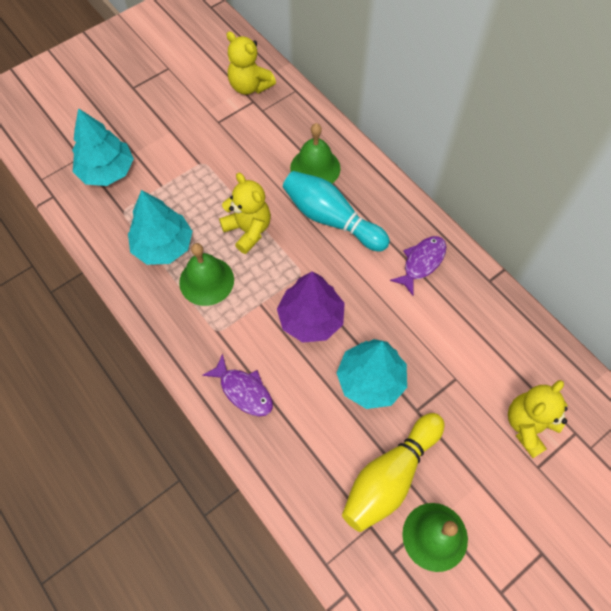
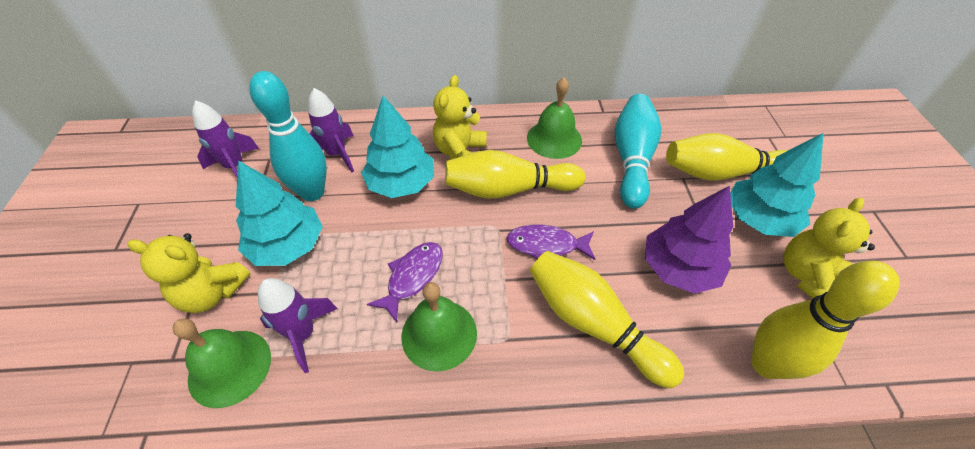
purple rocket: 0 -> 3
turquoise bowling pin: 1 -> 2
yellow bowling pin: 1 -> 4

